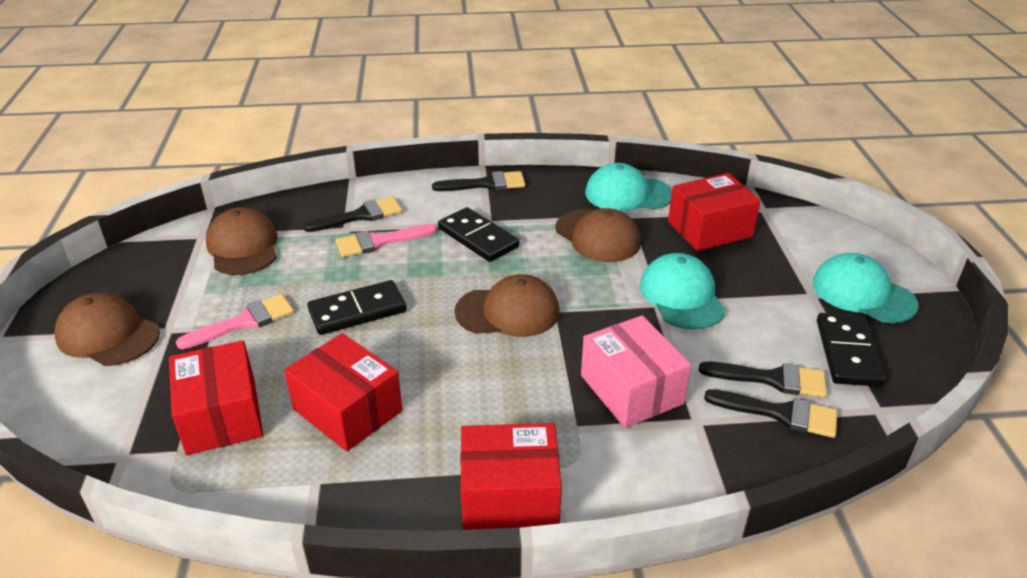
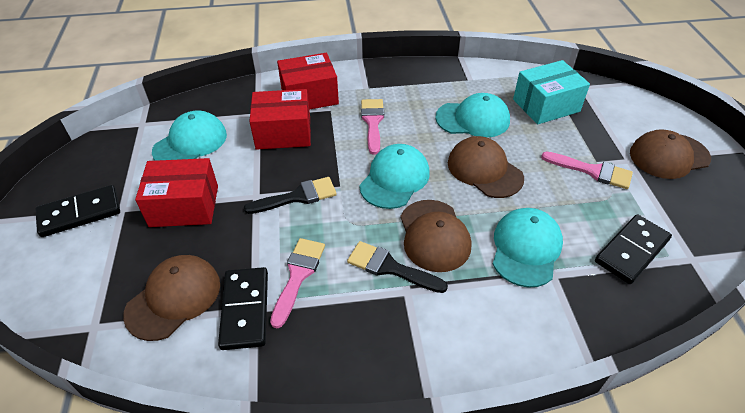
black brush: 4 -> 2
pink box: 1 -> 0
pink brush: 2 -> 3
red box: 4 -> 3
turquoise box: 0 -> 1
turquoise cap: 3 -> 4

